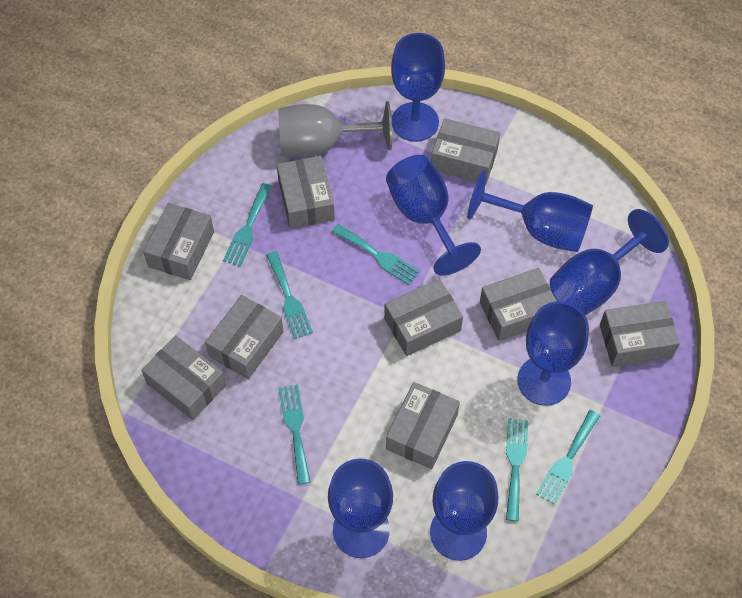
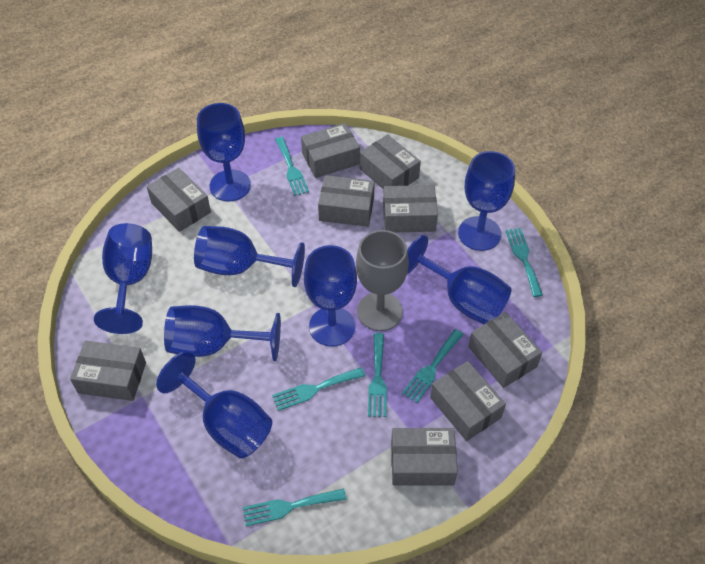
blue goblet: 7 -> 8

